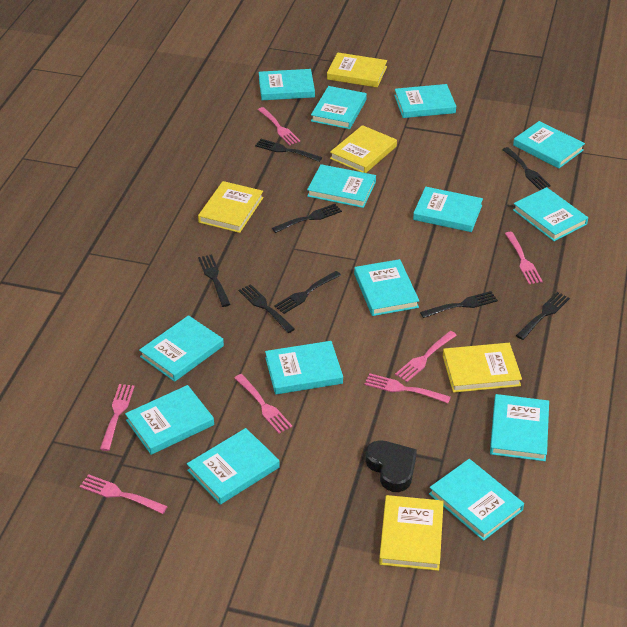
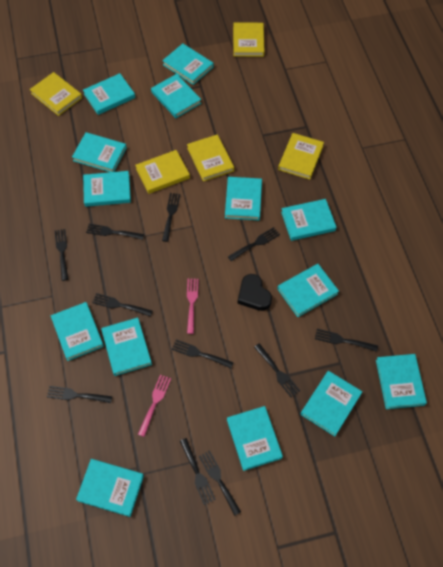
black fork: 8 -> 11
pink fork: 7 -> 2

